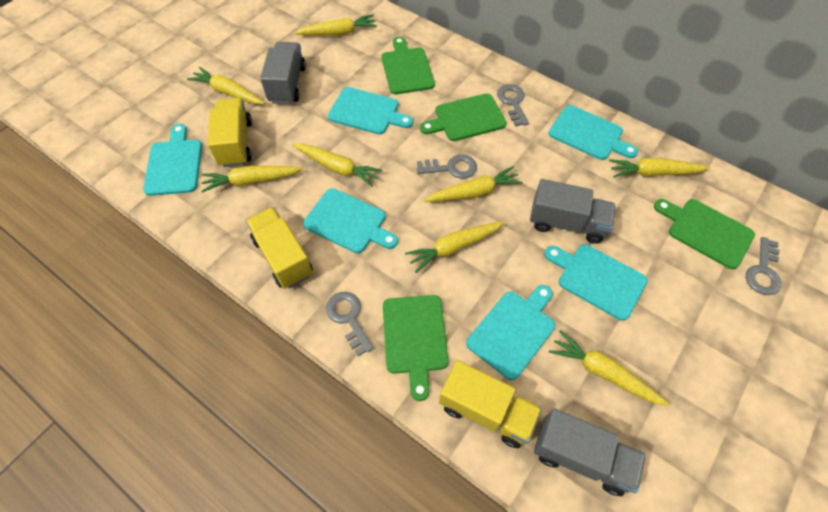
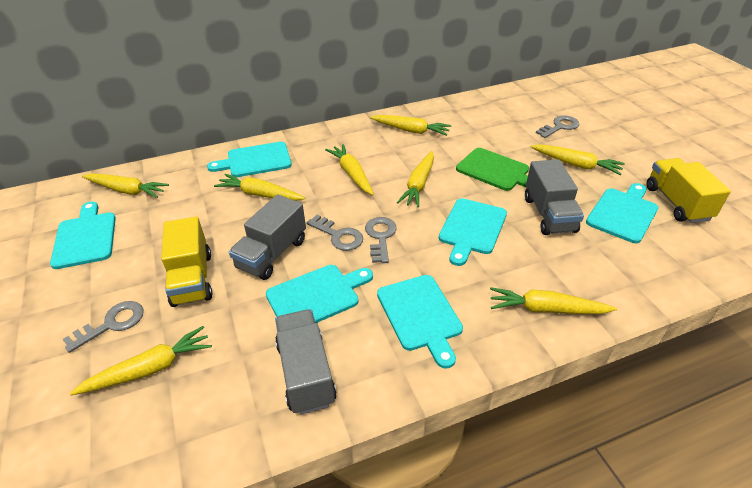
green cutting board: 4 -> 1
yellow truck: 3 -> 2

